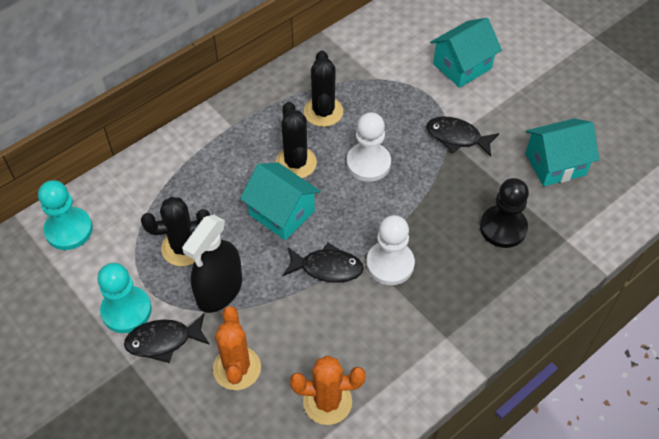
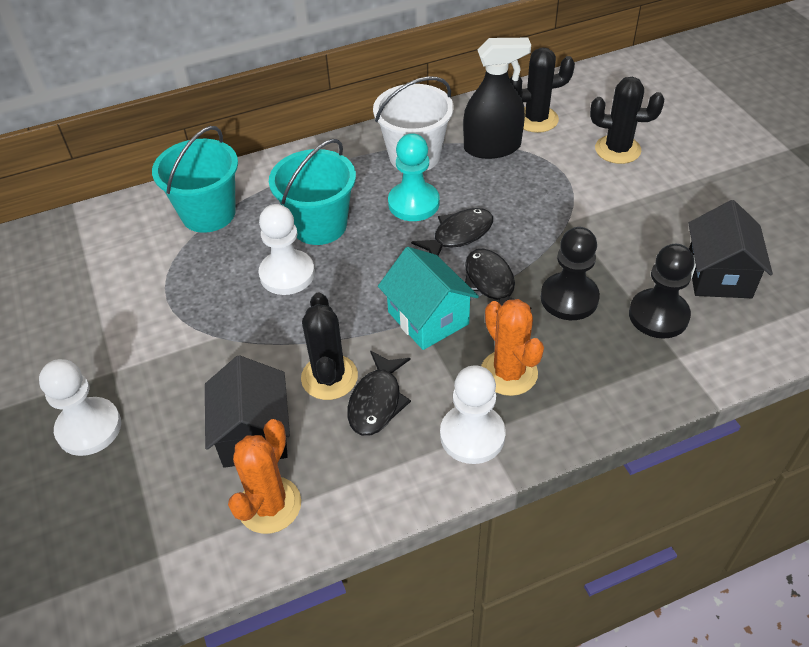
black house: 0 -> 2
black pawn: 1 -> 2
turquoise bucket: 0 -> 2
turquoise house: 3 -> 1
turquoise pawn: 2 -> 1
white bucket: 0 -> 1
white pawn: 2 -> 3

